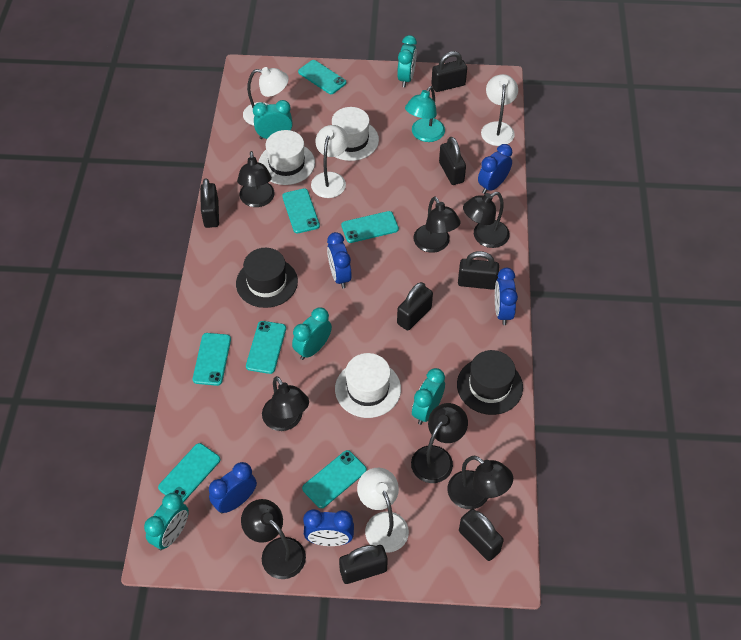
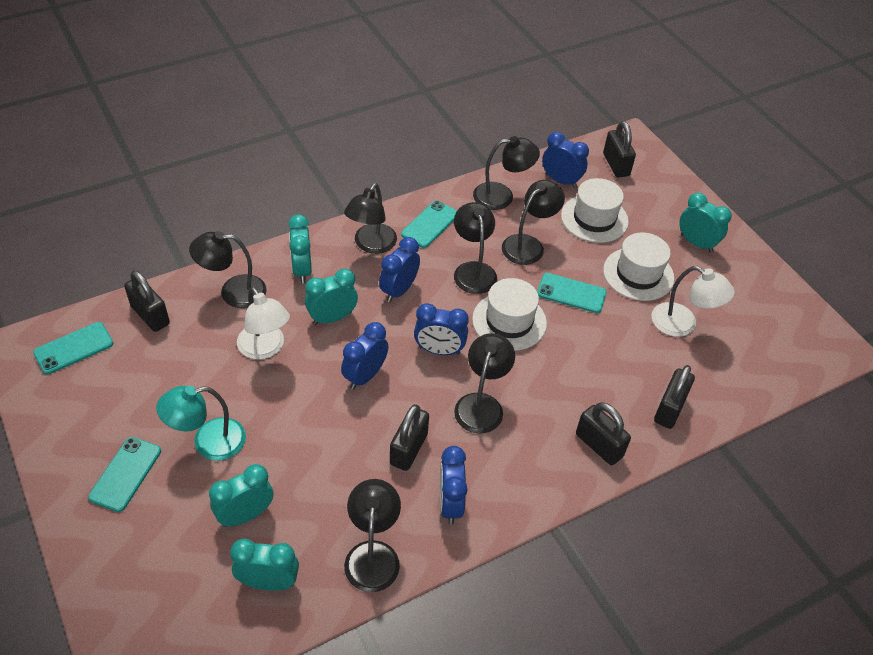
black hat: 2 -> 0
black padlock: 7 -> 5
turquoise phone: 7 -> 4
white lamp: 4 -> 2

